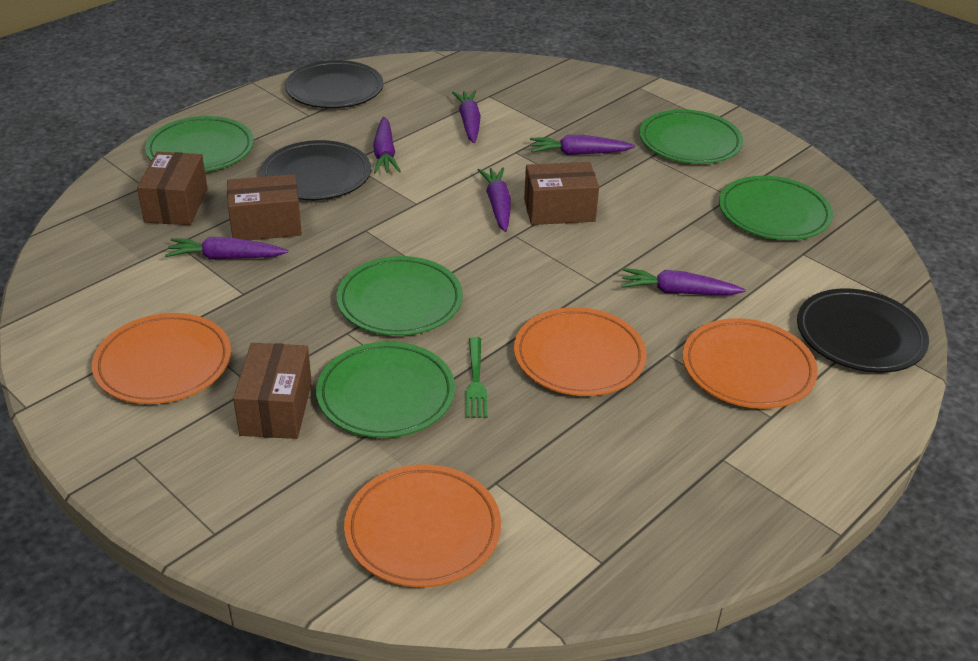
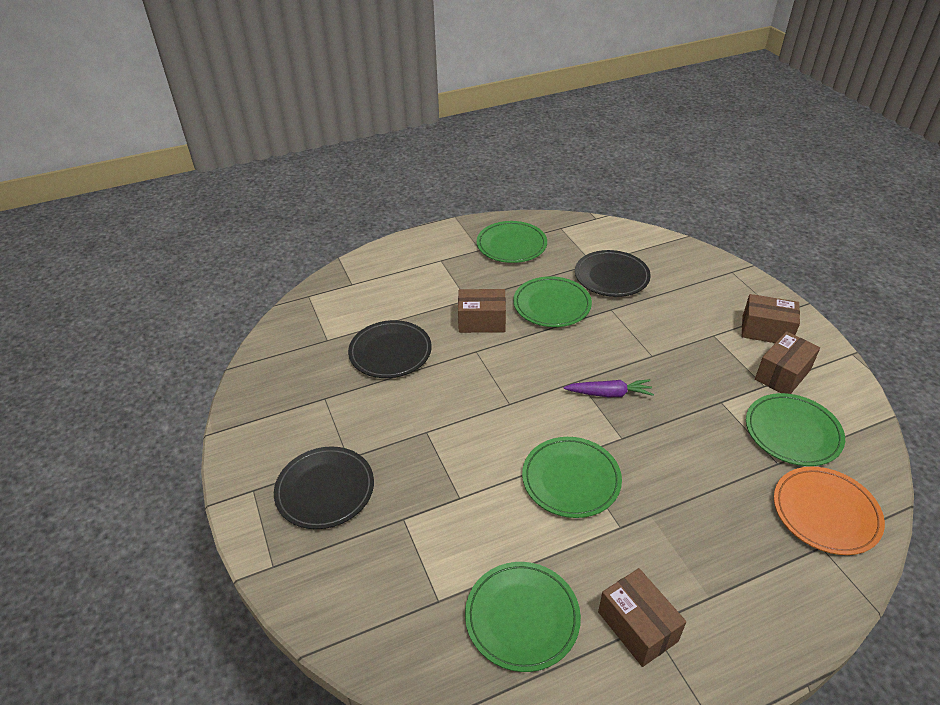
green fork: 1 -> 0
orange plate: 4 -> 1
purple carrot: 6 -> 1

